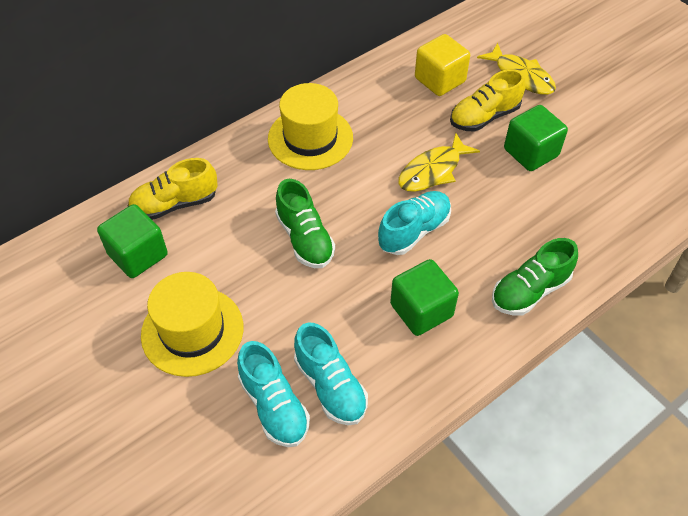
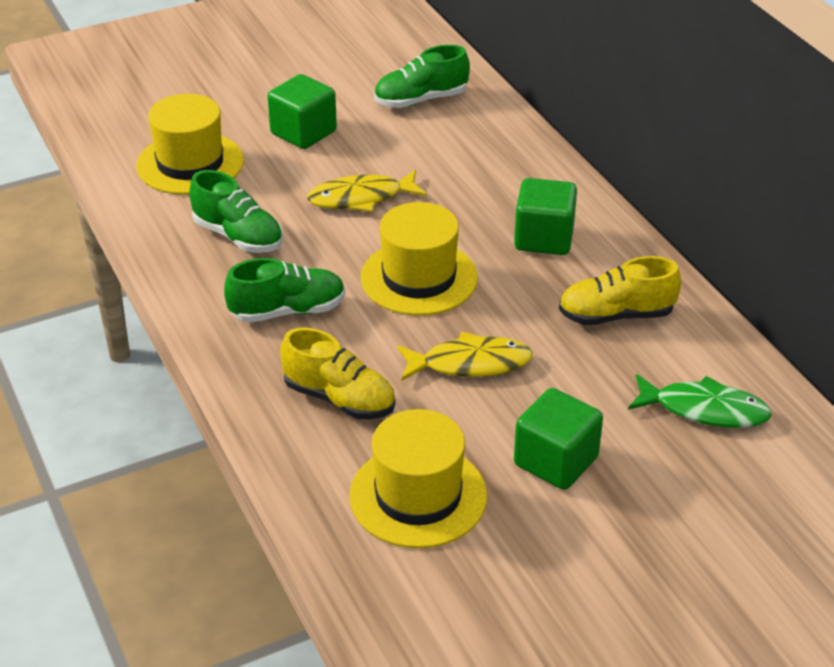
green fish: 0 -> 1
green shoe: 2 -> 3
turquoise shoe: 3 -> 0
yellow cube: 1 -> 0
yellow hat: 2 -> 3

